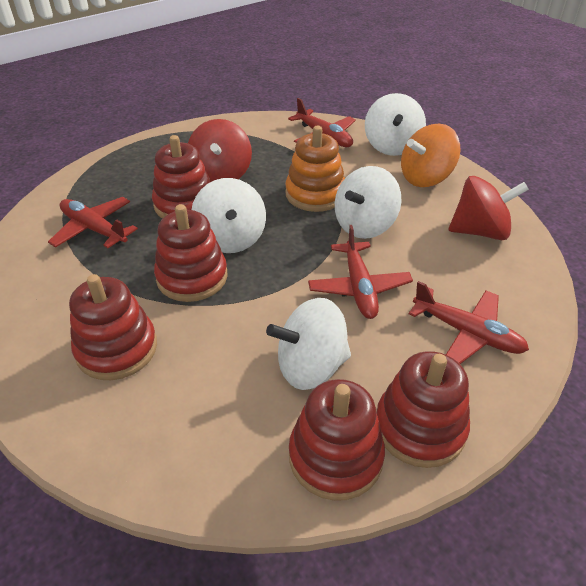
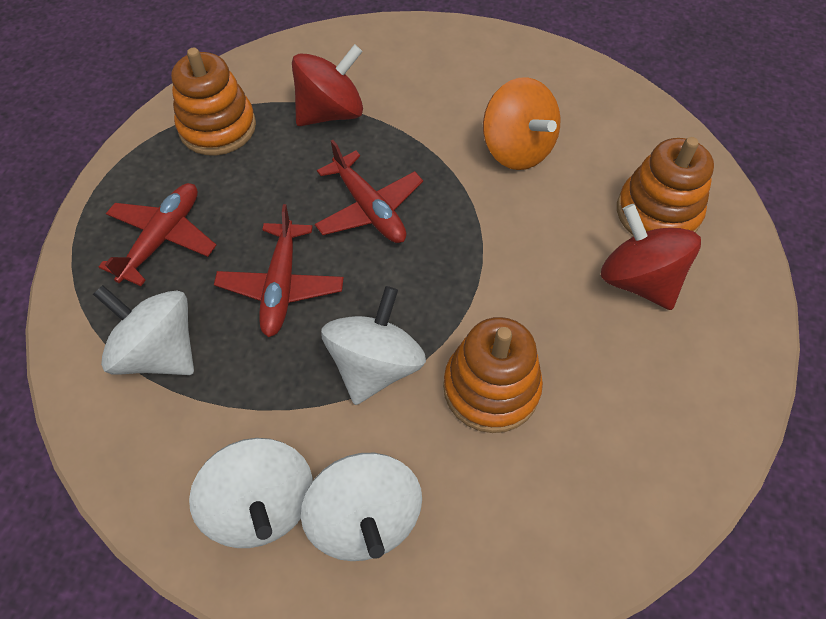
orange stacking toy: 1 -> 3
red plane: 4 -> 3
red stacking toy: 5 -> 0

